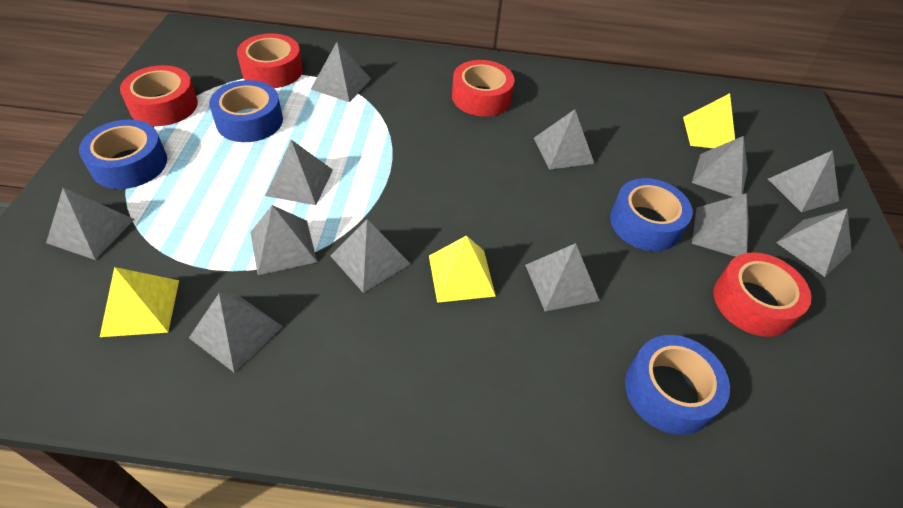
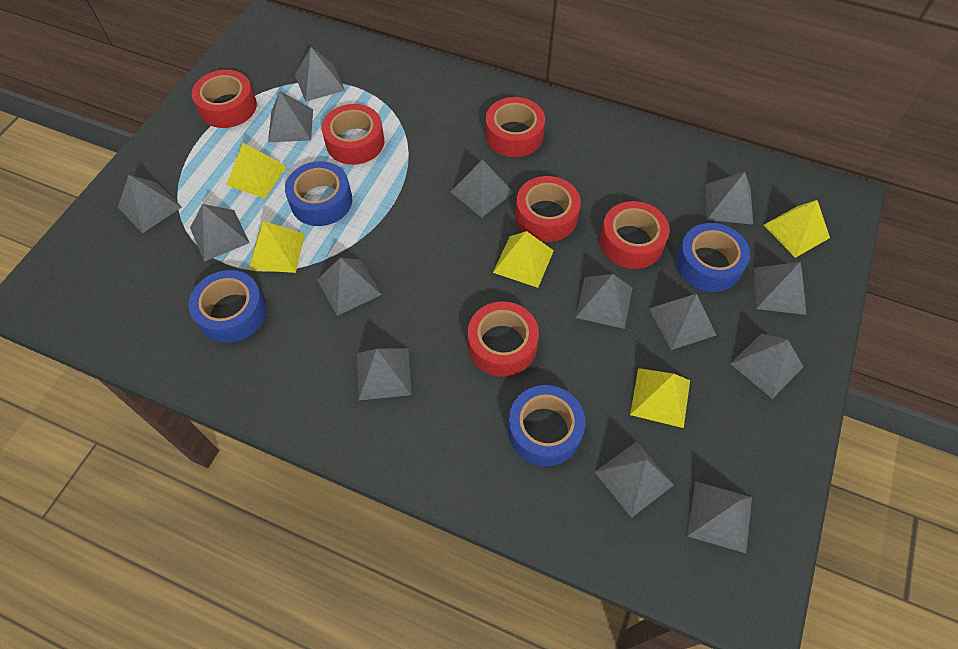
grey pyramid: 12 -> 14
red tape: 4 -> 6
yellow pyramid: 3 -> 5

